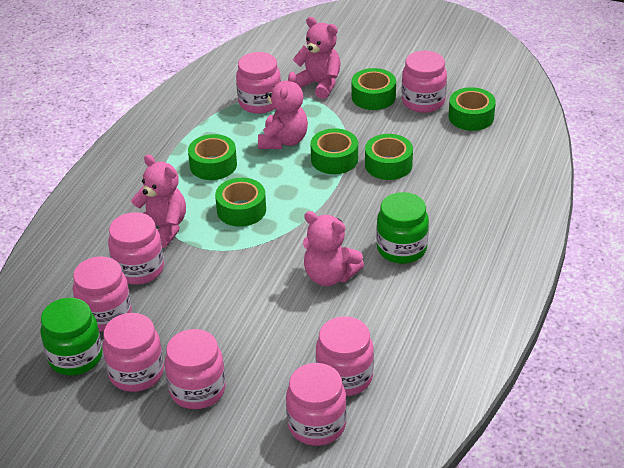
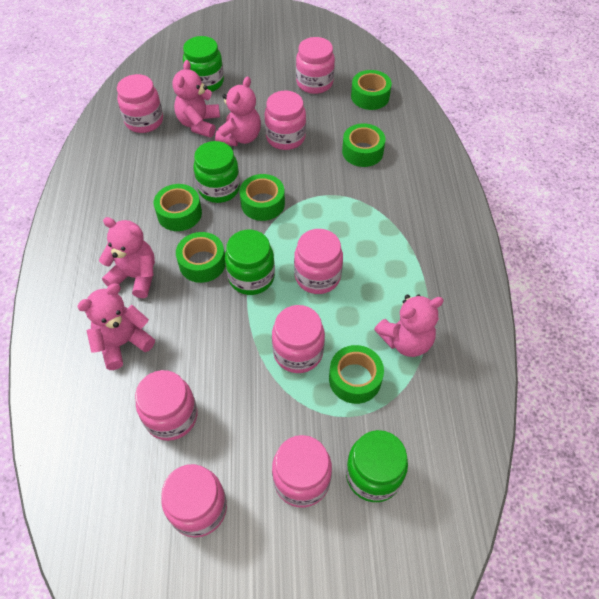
green jar: 2 -> 4
pink teddy bear: 4 -> 5

